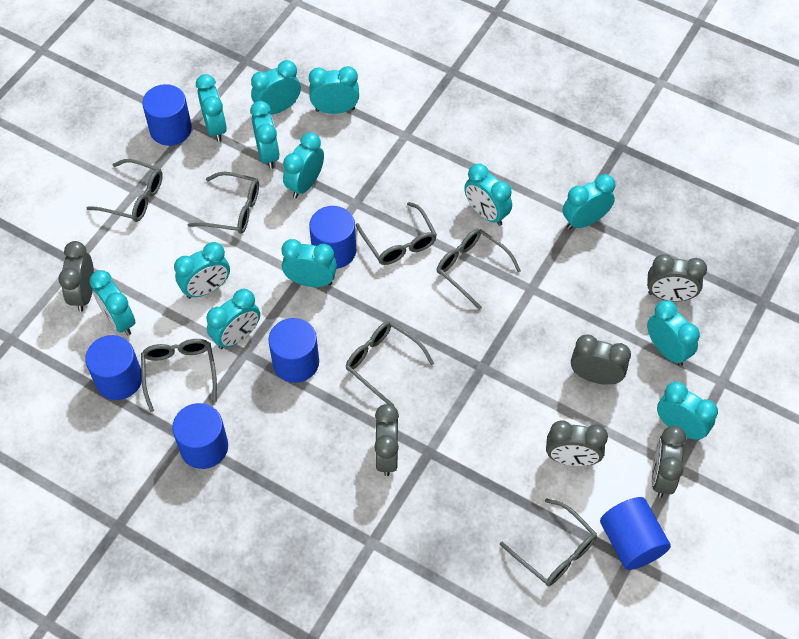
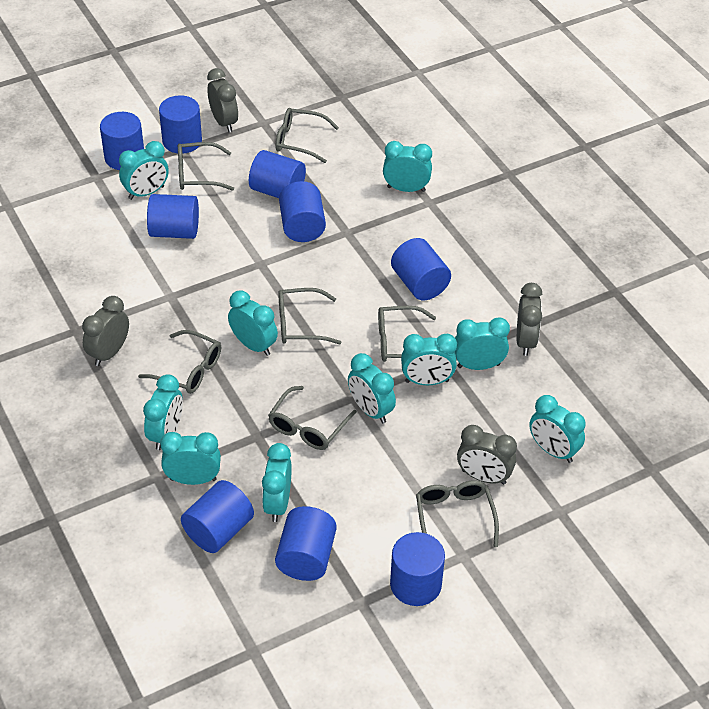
blue cylinder: 6 -> 9
grey clock: 6 -> 4
turquoise clock: 13 -> 10

